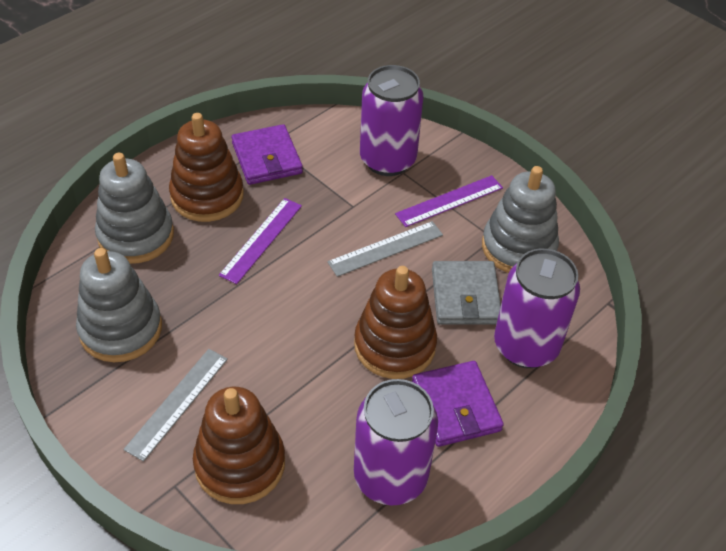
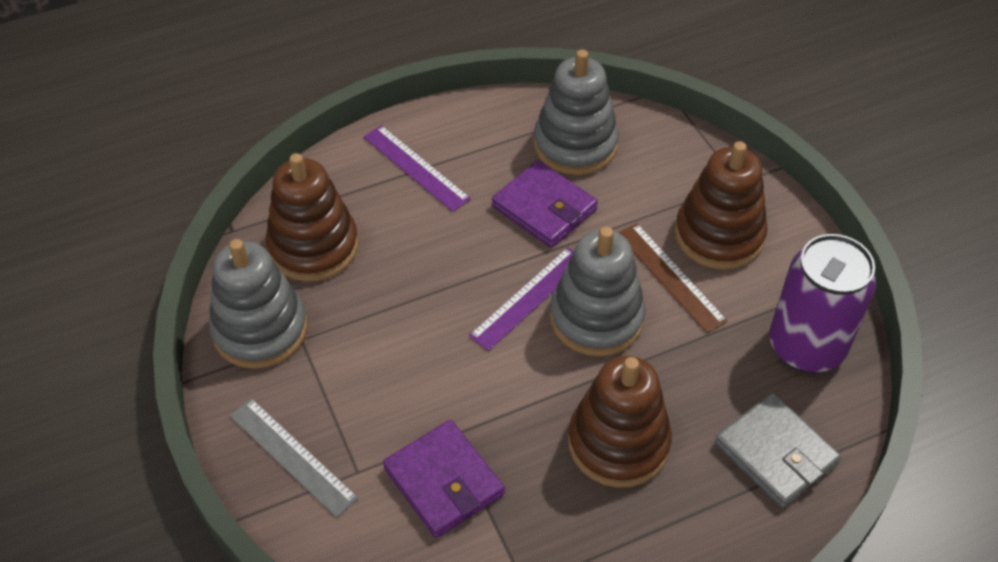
brown ruler: 0 -> 1
grey ruler: 2 -> 1
purple can: 3 -> 1

